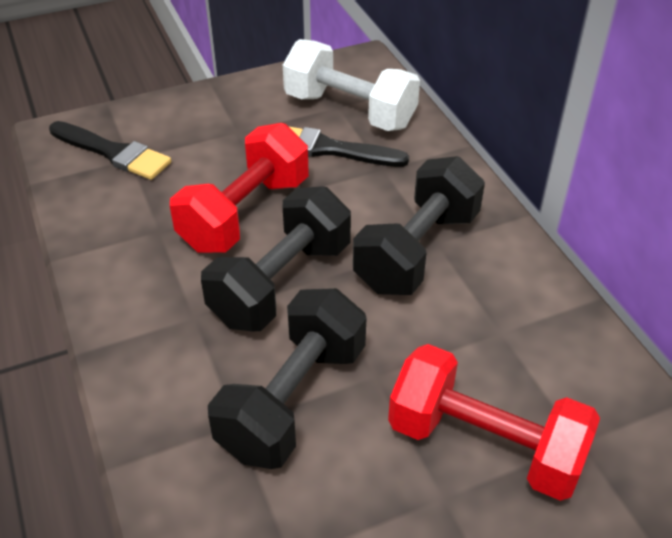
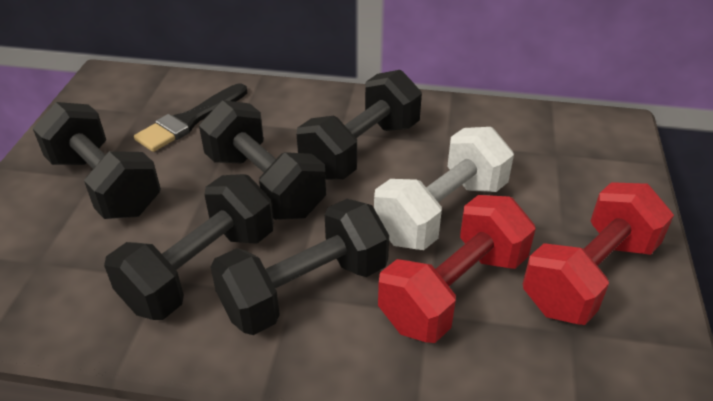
black brush: 2 -> 1
black dumbbell: 3 -> 5

